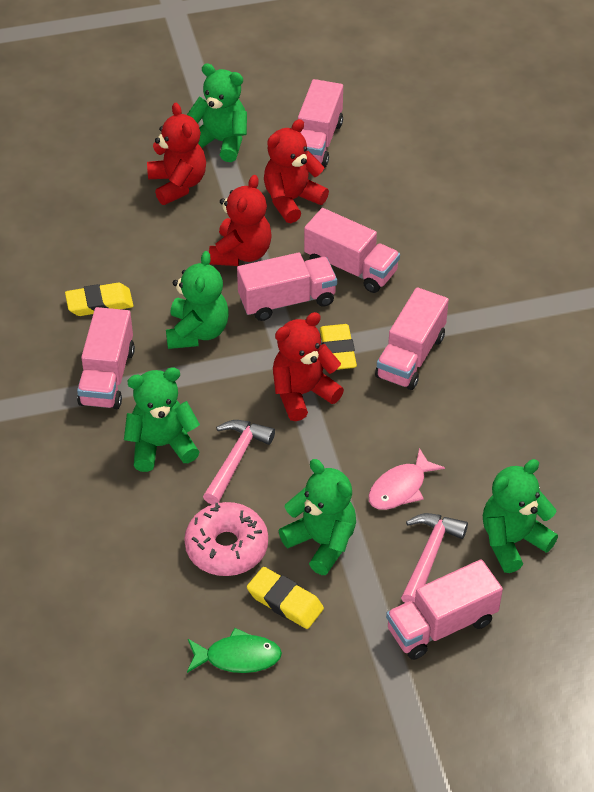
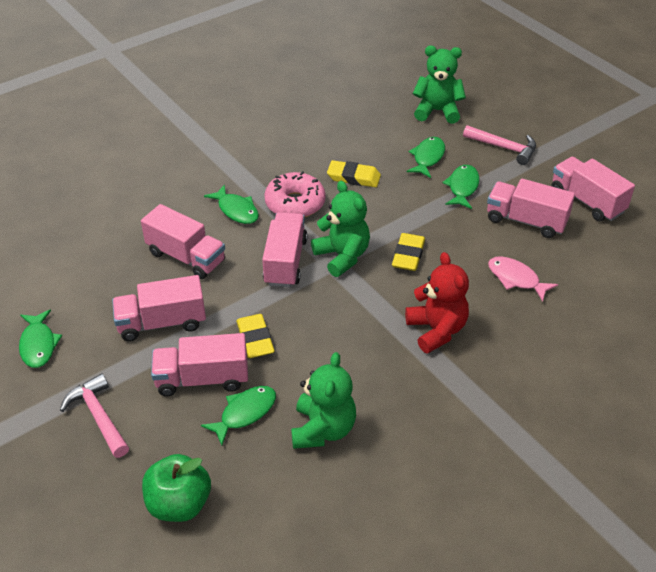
green apple: 0 -> 1
green fish: 1 -> 5
green teddy bear: 5 -> 3
red teddy bear: 4 -> 1

